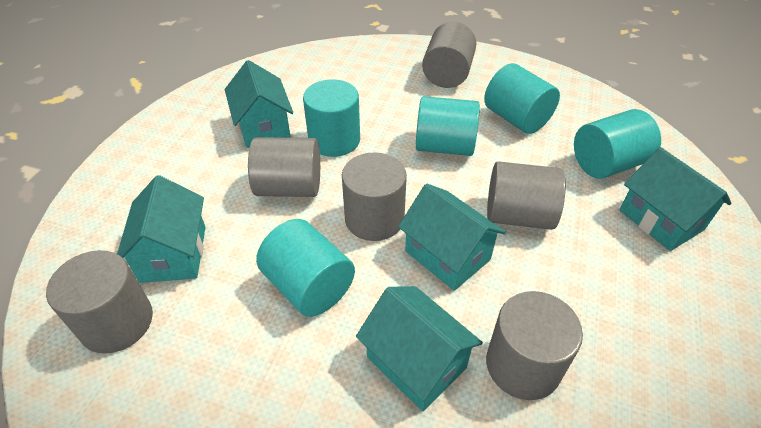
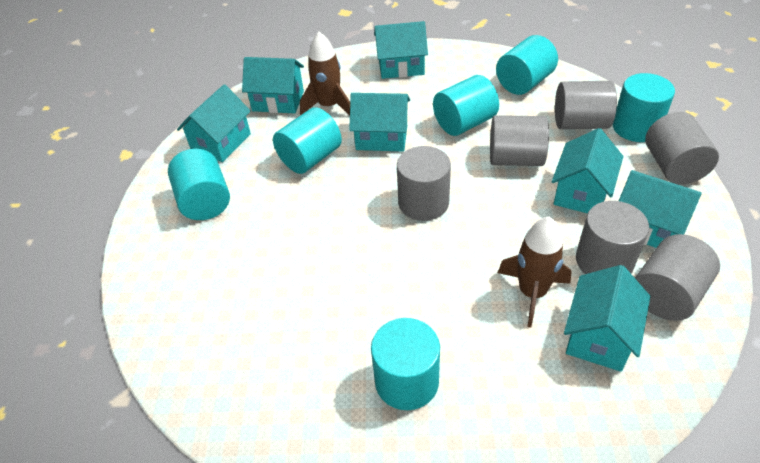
brown rocket: 0 -> 2
turquoise cylinder: 5 -> 6
turquoise house: 5 -> 7

